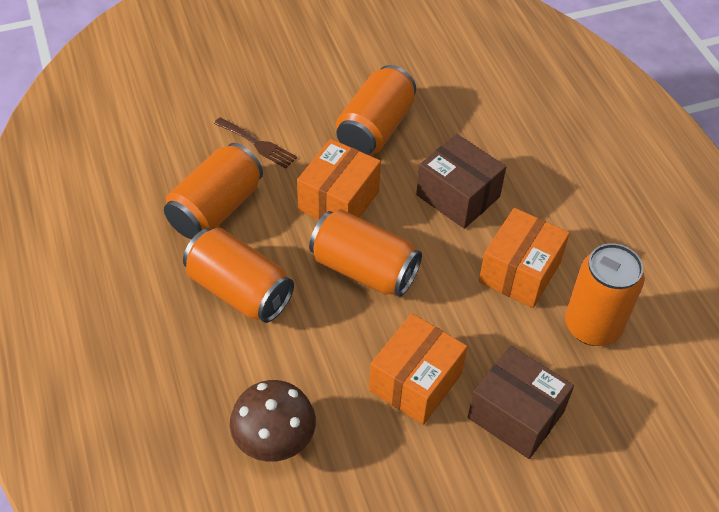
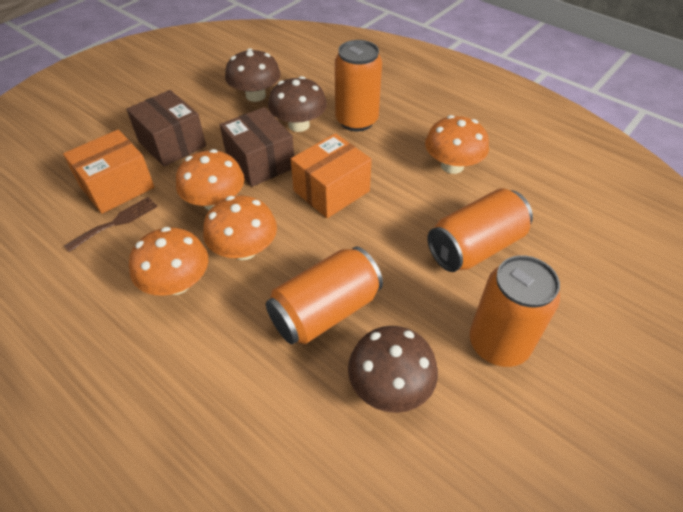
brown mushroom: 1 -> 3
orange box: 3 -> 2
orange can: 5 -> 4
orange mushroom: 0 -> 4

